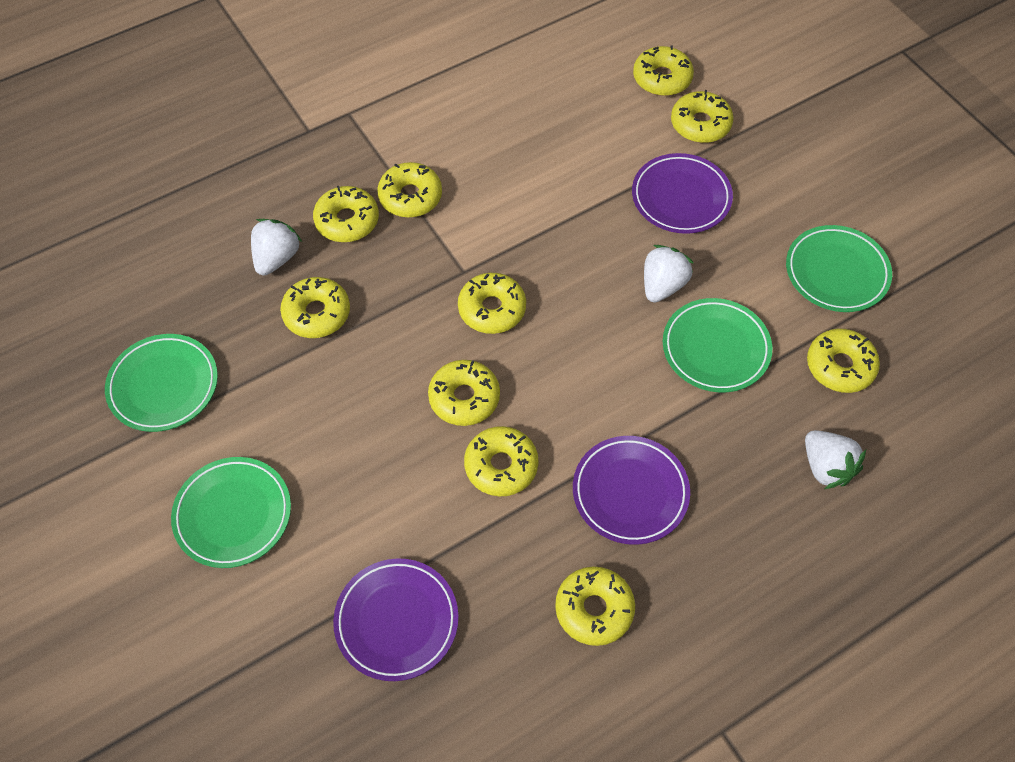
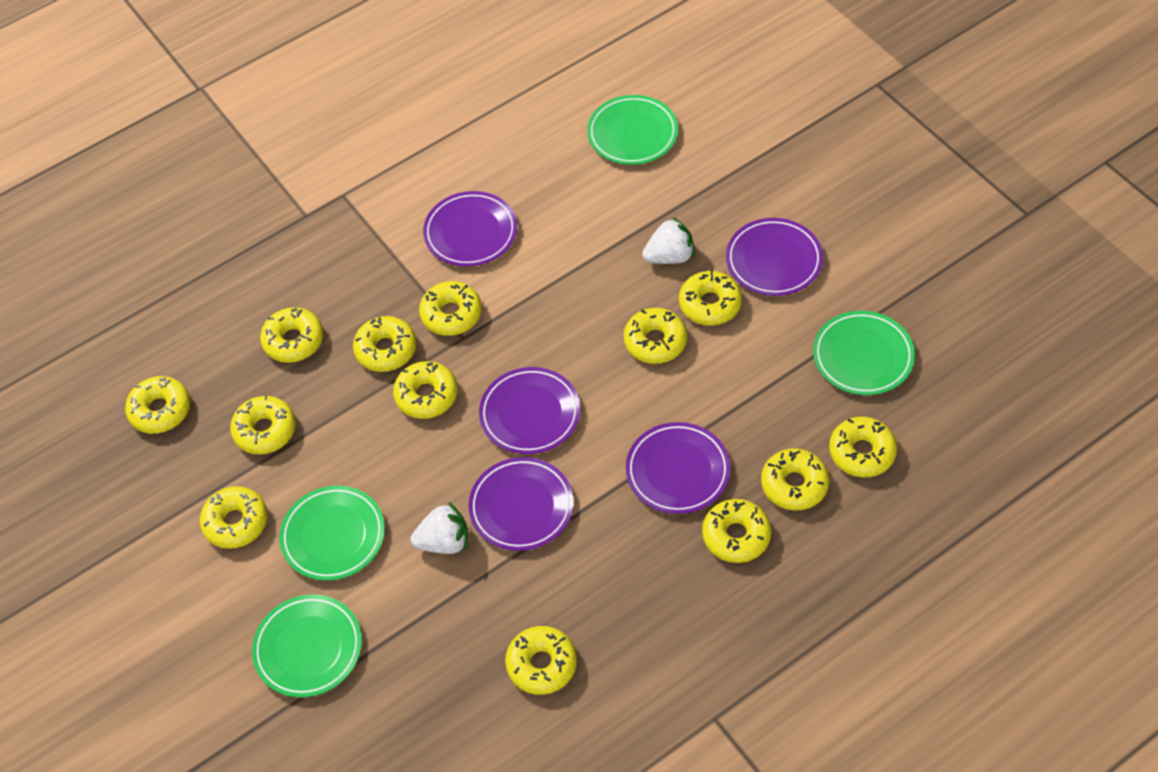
purple plate: 3 -> 5
white strawberry: 3 -> 2
yellow donut: 10 -> 13

